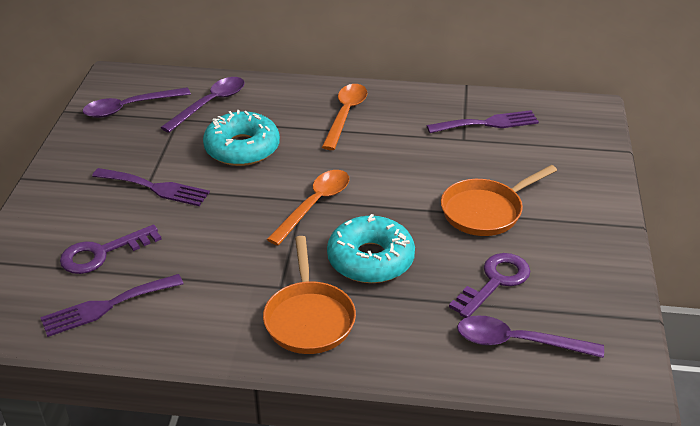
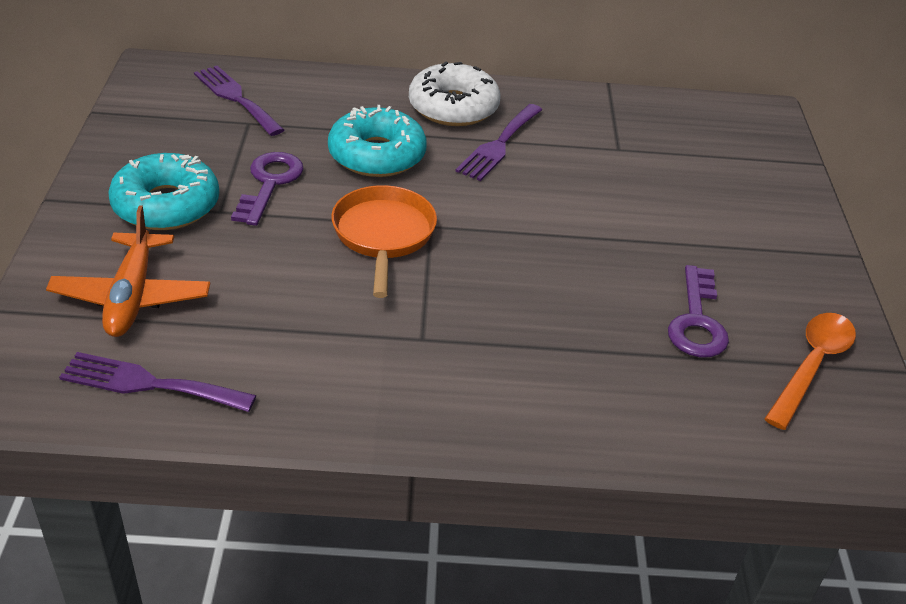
orange pan: 2 -> 1
orange plane: 0 -> 1
orange spoon: 2 -> 1
purple spoon: 3 -> 0
white donut: 0 -> 1

